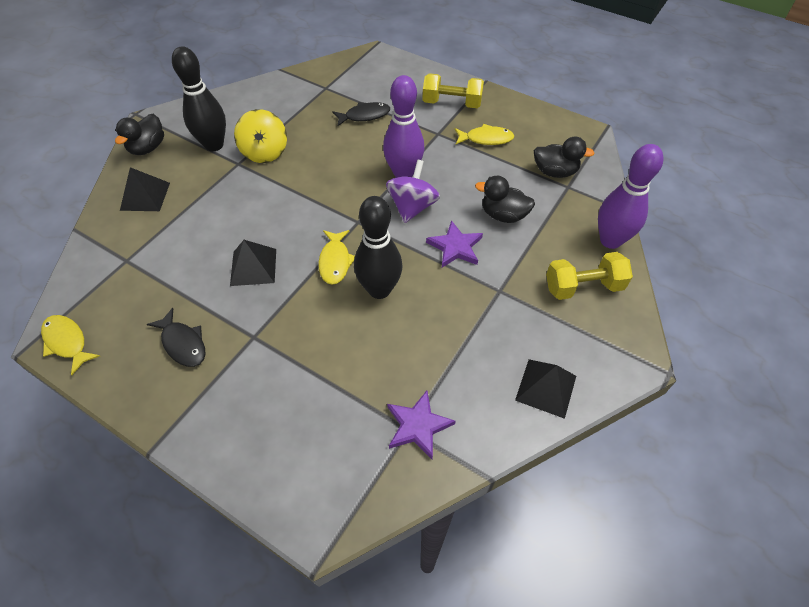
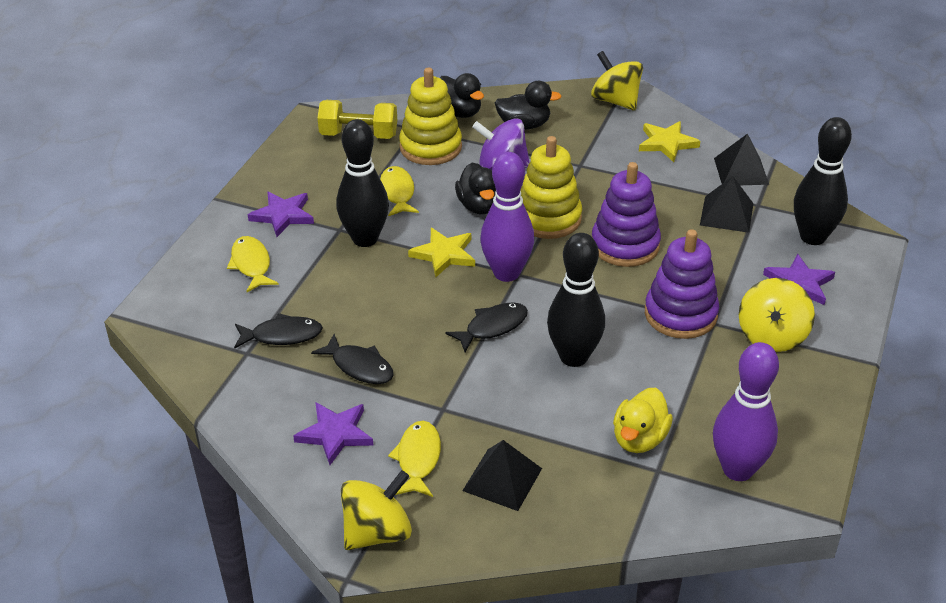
black bowling pin: 2 -> 3
black fish: 2 -> 3
purple stacking toy: 0 -> 2
purple star: 2 -> 3
yellow duck: 0 -> 1
yellow dumbbell: 2 -> 1
yellow spinning top: 1 -> 3
yellow stacking toy: 0 -> 2
yellow star: 0 -> 2

